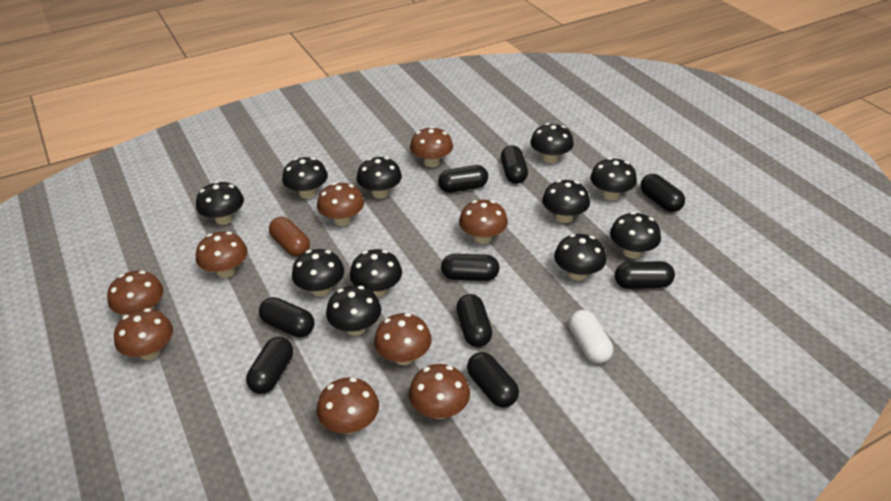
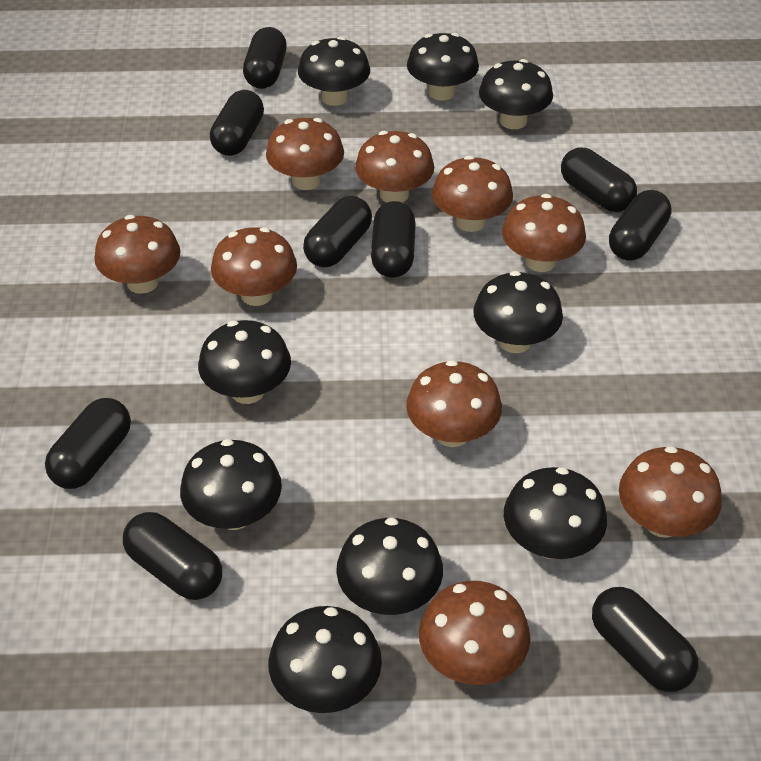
black mushroom: 11 -> 9
brown capsule: 1 -> 0
white capsule: 1 -> 0

